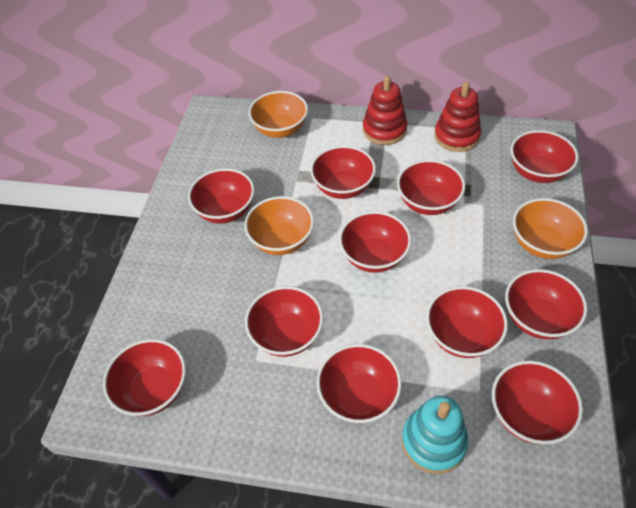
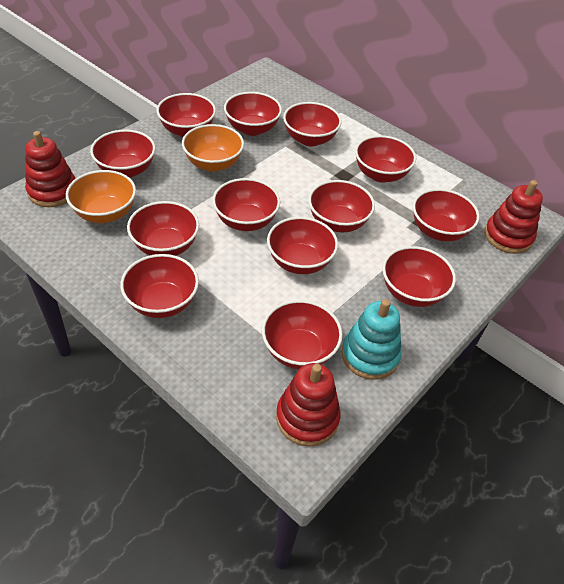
orange bowl: 3 -> 2
red bowl: 11 -> 13
red stacking toy: 2 -> 3

